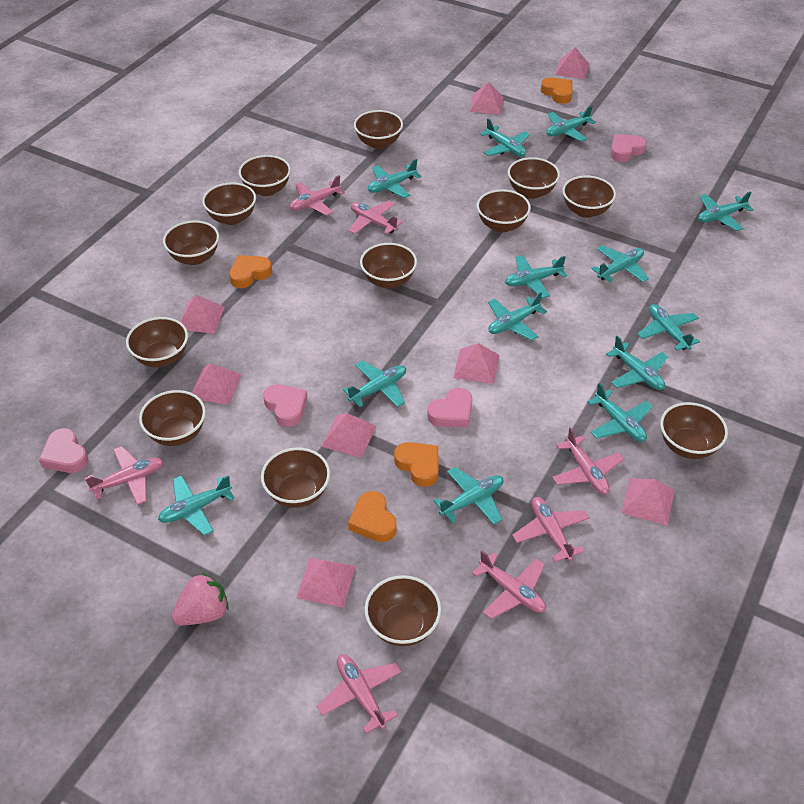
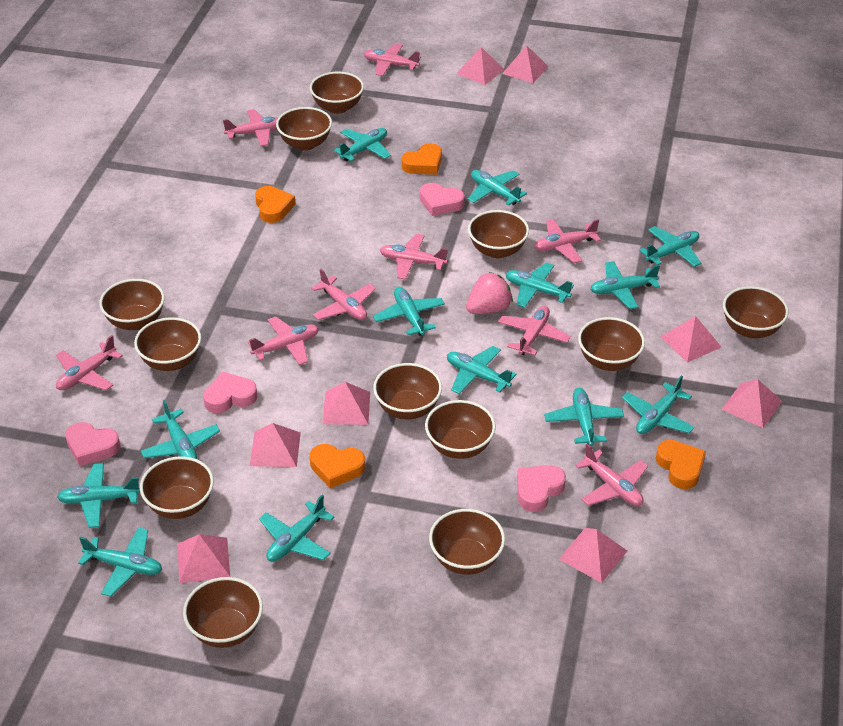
brown bowl: 13 -> 12
pink plane: 7 -> 9

